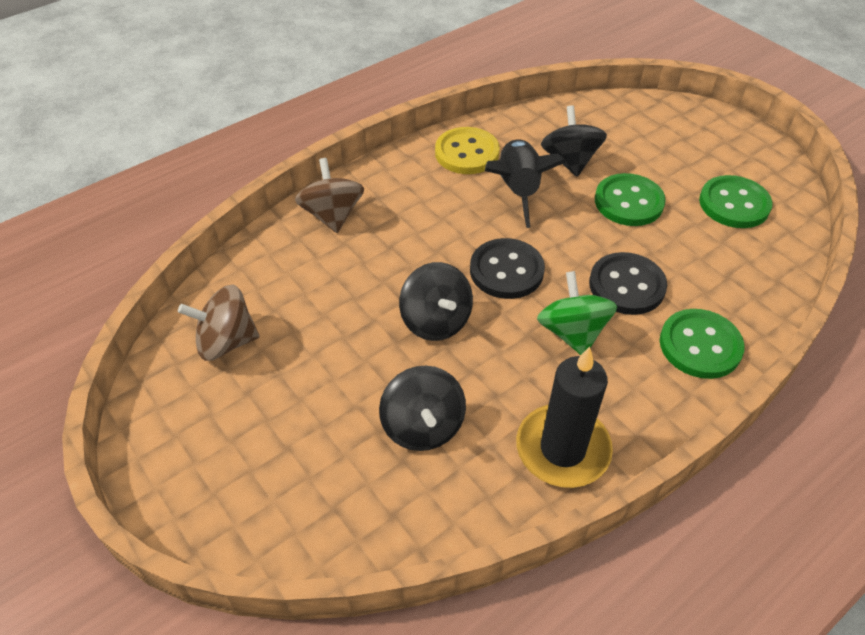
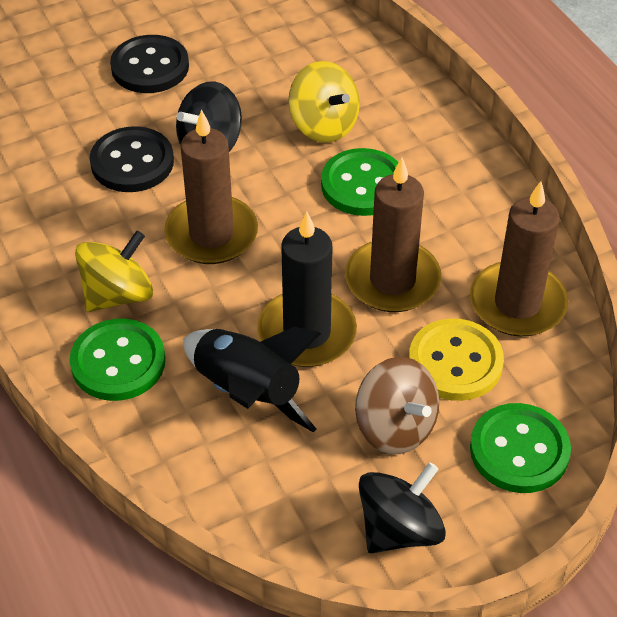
black spinning top: 3 -> 2
brown candle: 0 -> 3
brown spinning top: 2 -> 1
green spinning top: 1 -> 0
yellow spinning top: 0 -> 2

